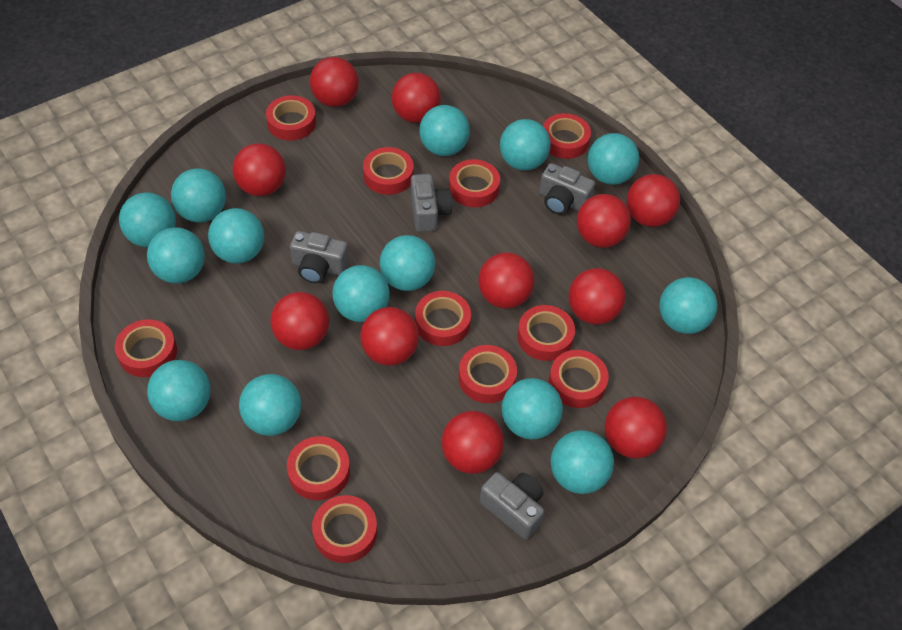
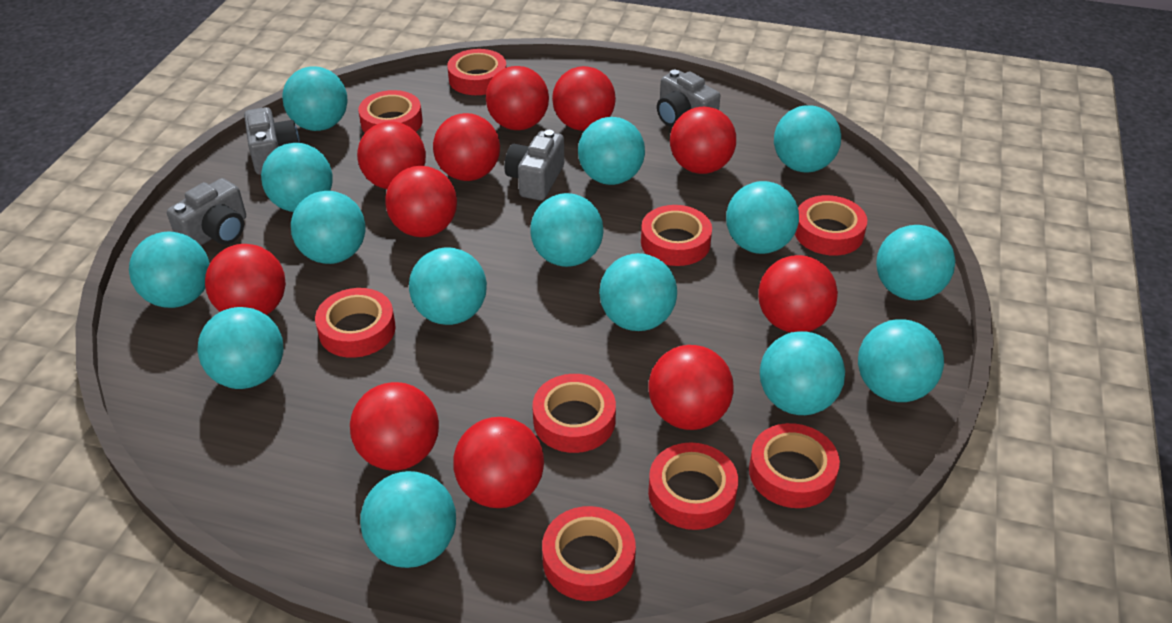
red tape: 11 -> 9
turquoise ball: 14 -> 15

